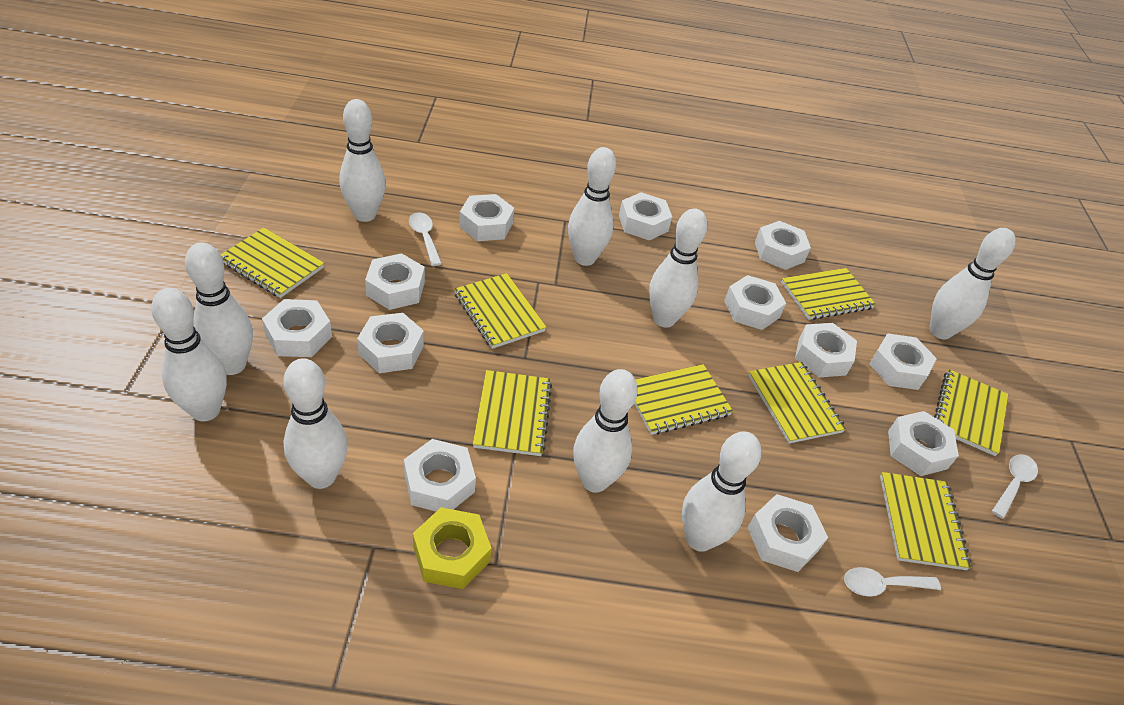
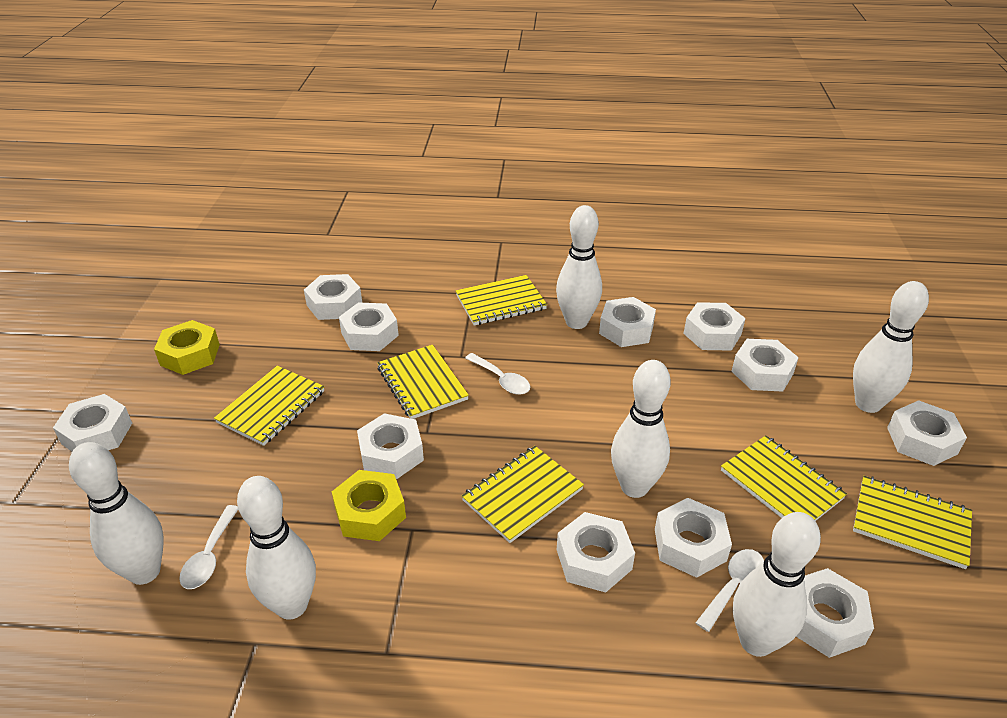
white bowling pin: 9 -> 6
white nut: 12 -> 11
yellow notebook: 8 -> 6
yellow nut: 1 -> 2

